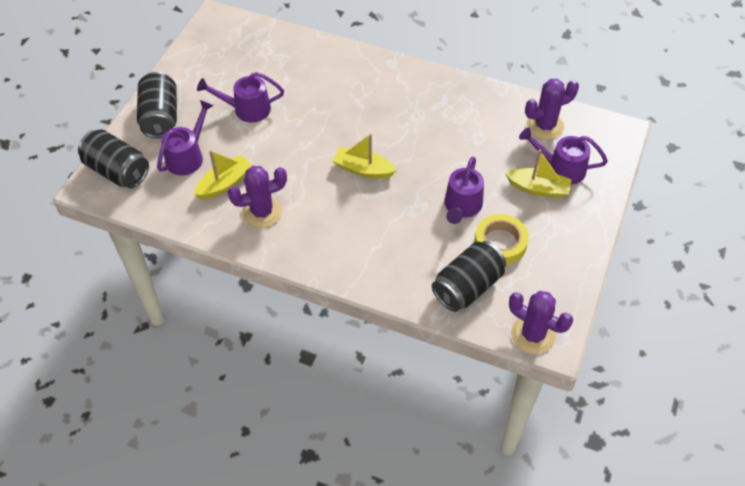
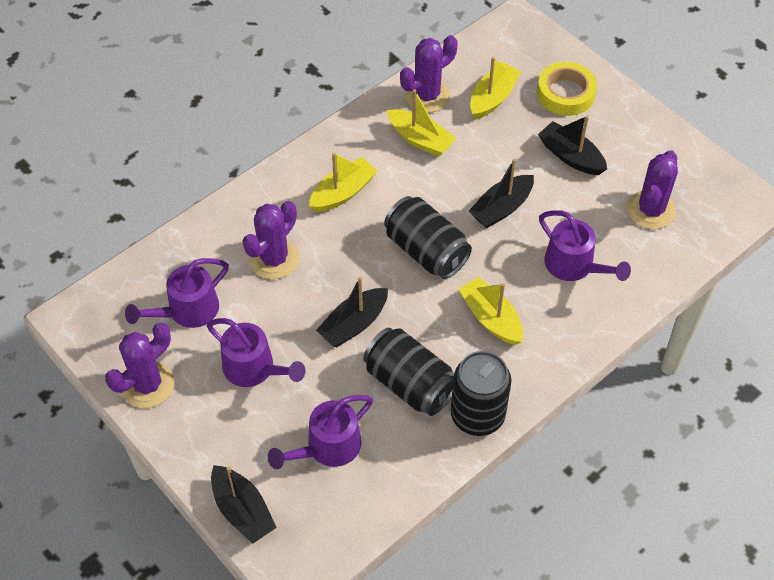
black boat: 0 -> 4
purple cactus: 3 -> 4
yellow boat: 3 -> 4

